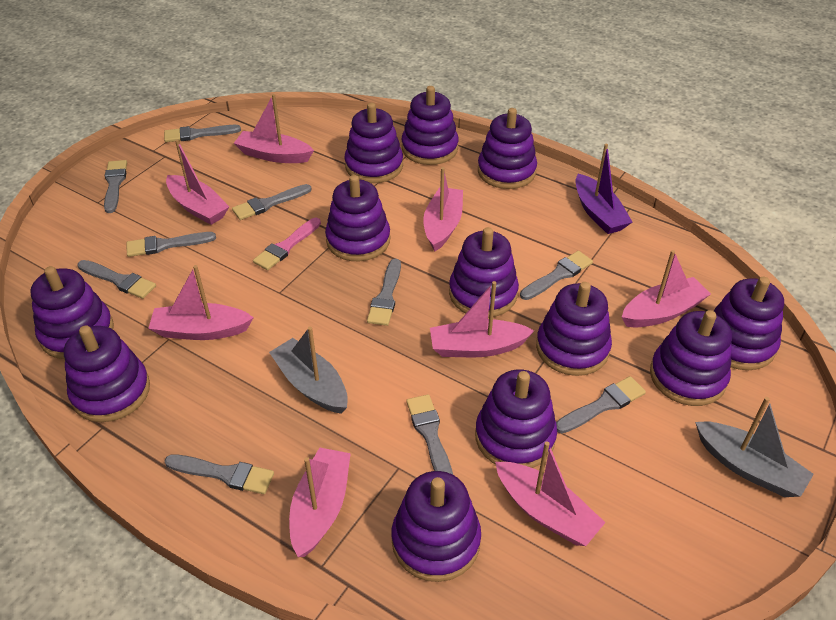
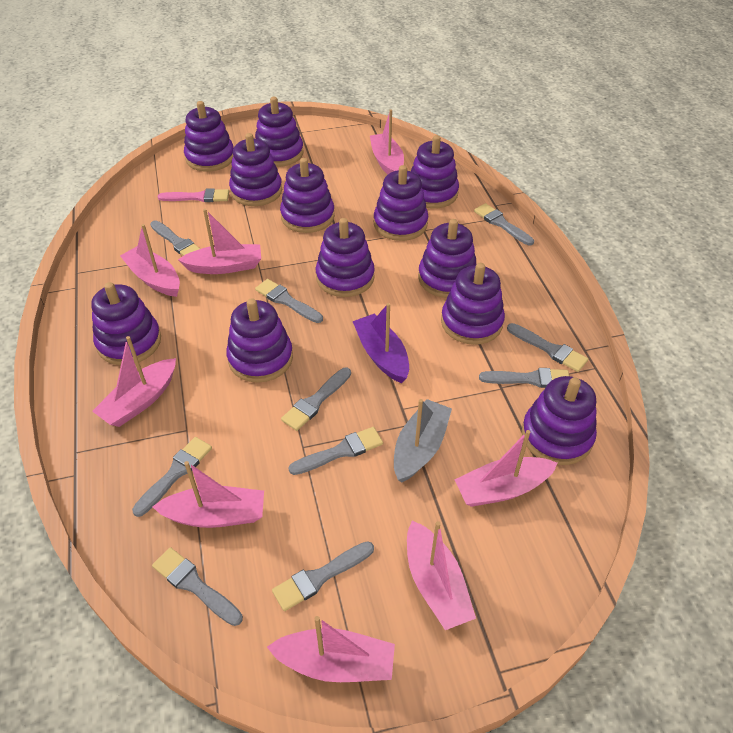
grey boat: 2 -> 1

